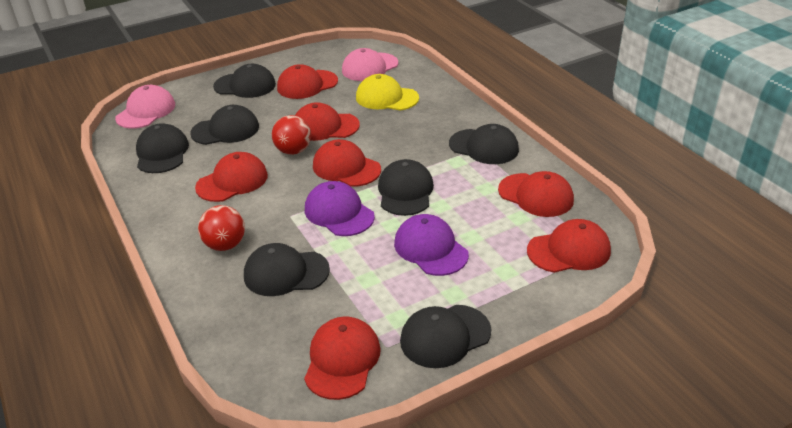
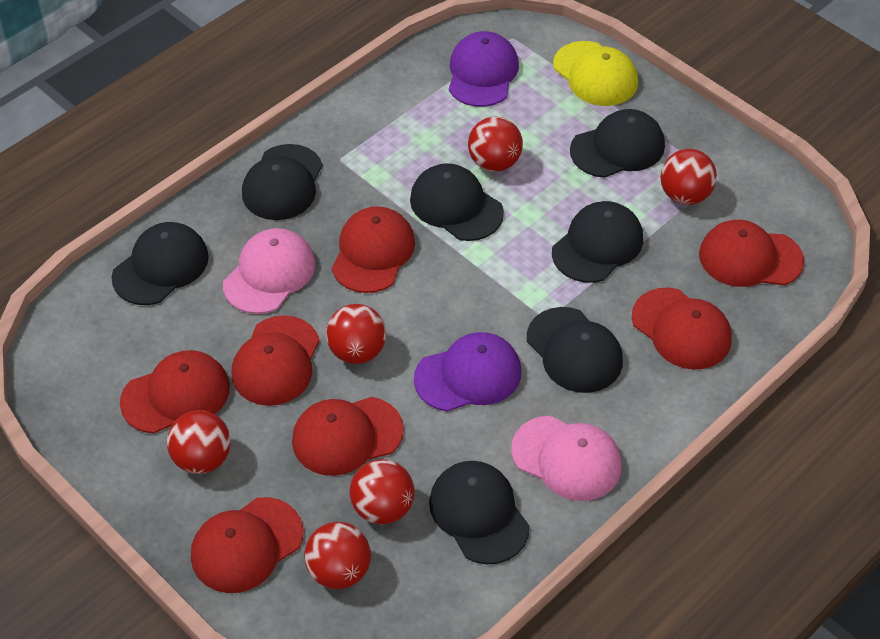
red ball: 2 -> 6

